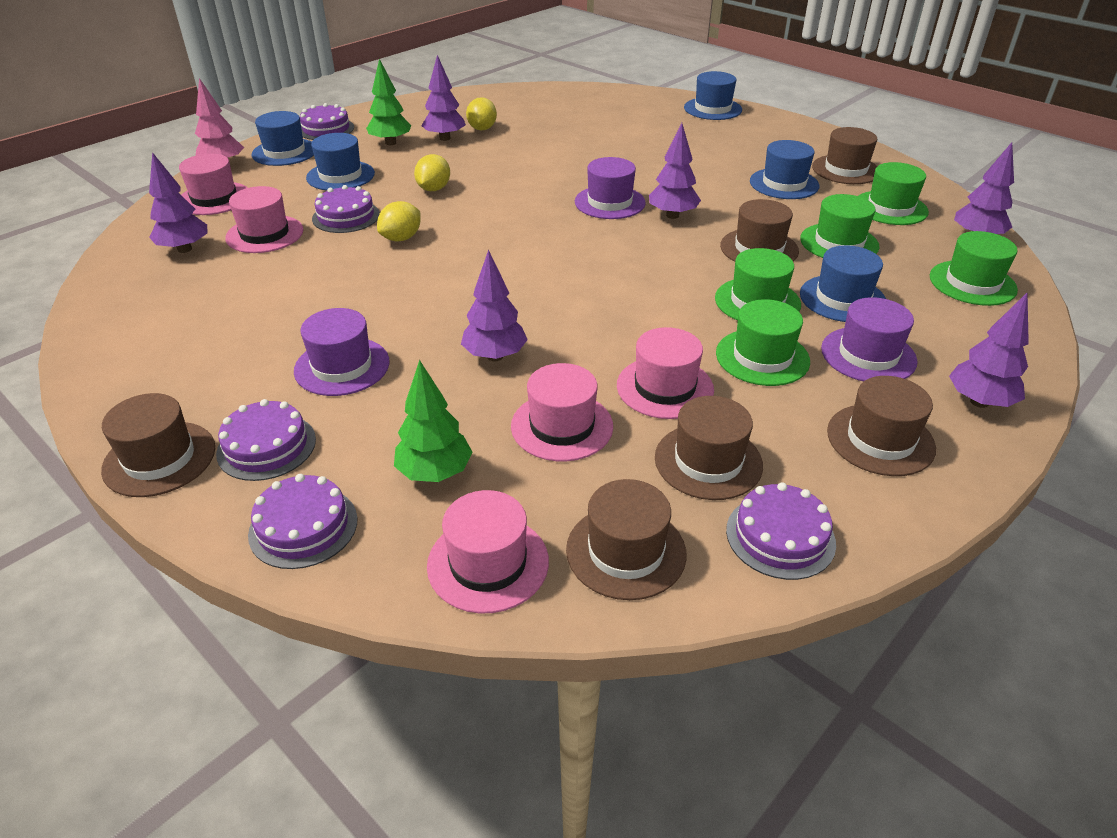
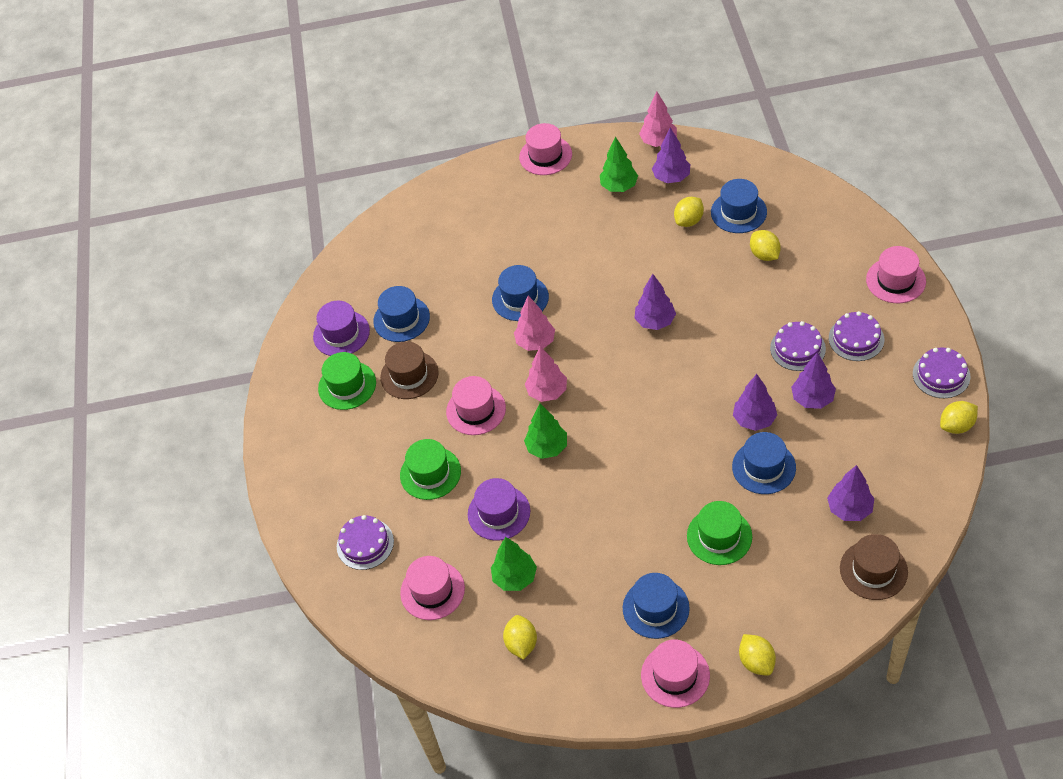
brown hat: 6 -> 2
green hat: 5 -> 3
green tree: 2 -> 3
pink tree: 1 -> 3
purple cake: 5 -> 4
purple hat: 3 -> 2
purple tree: 6 -> 5
yellow lemon: 3 -> 5

